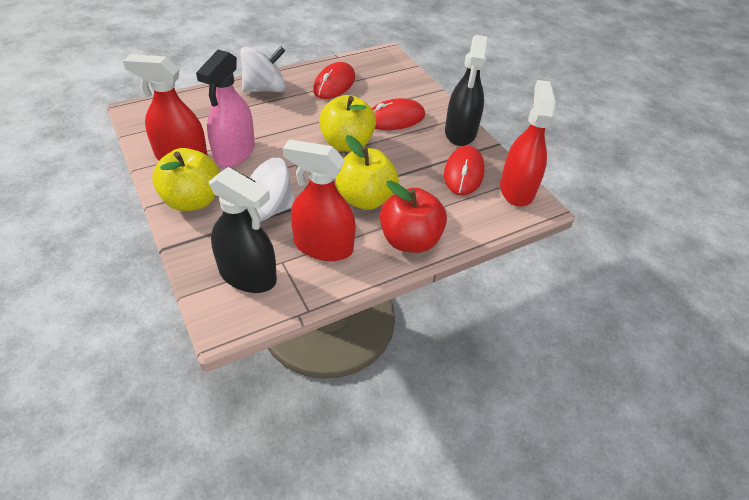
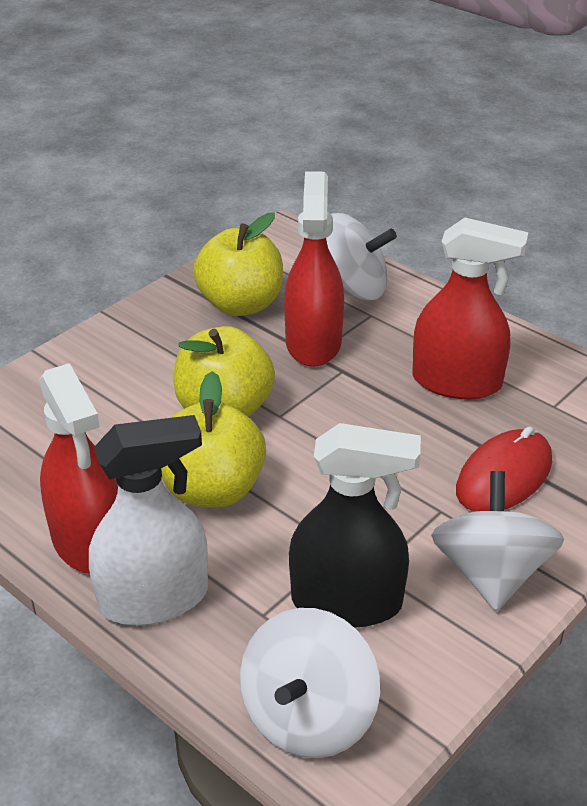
black spray bottle: 2 -> 1
pink spray bottle: 1 -> 0
red apple: 1 -> 0
red mouse: 3 -> 1
white spinning top: 2 -> 3
white spray bottle: 0 -> 1

